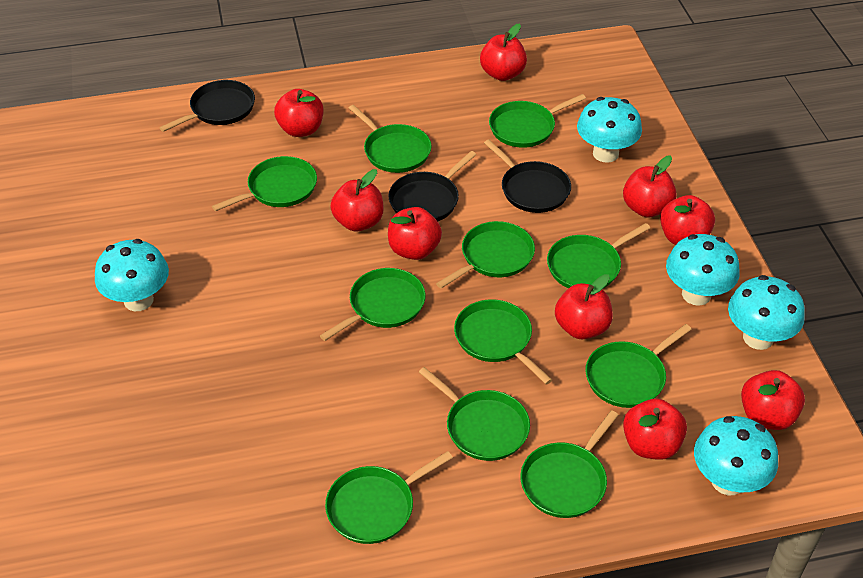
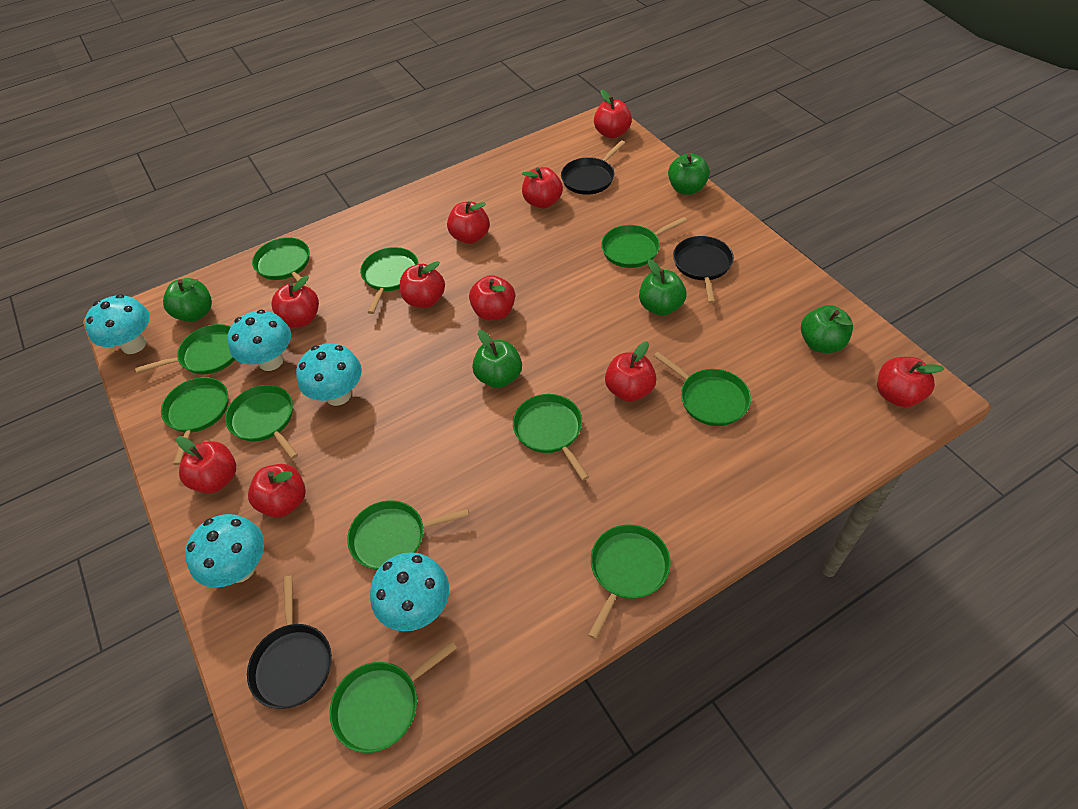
green apple: 0 -> 5
red apple: 9 -> 10

